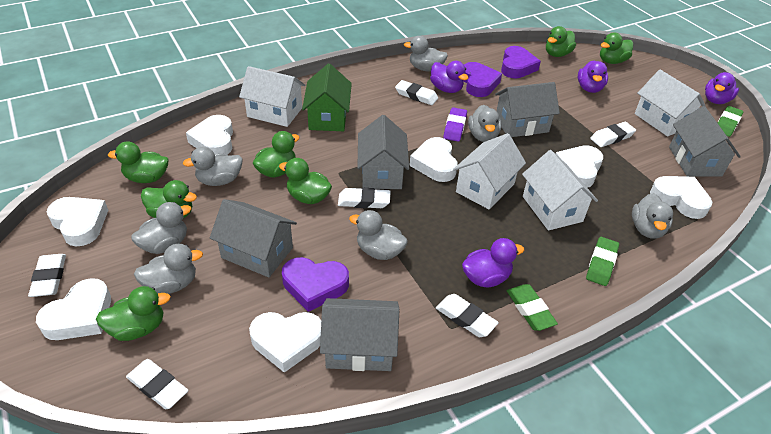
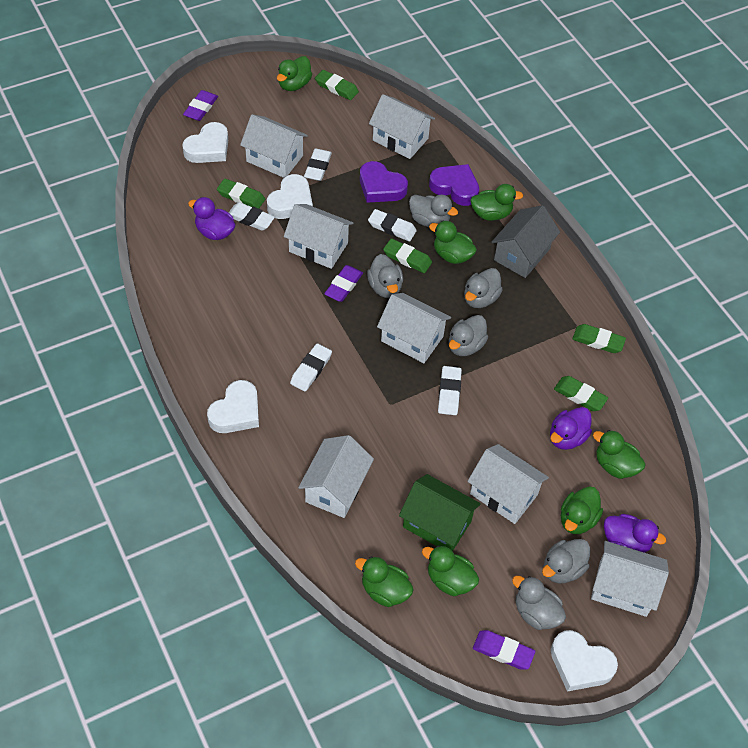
green eraser: 3 -> 5
grey duck: 7 -> 6
grey house: 5 -> 1
purple duck: 4 -> 3
purple eraser: 1 -> 3
purple heart: 3 -> 2
white eraser: 6 -> 5
white heart: 7 -> 4
white house: 4 -> 7

